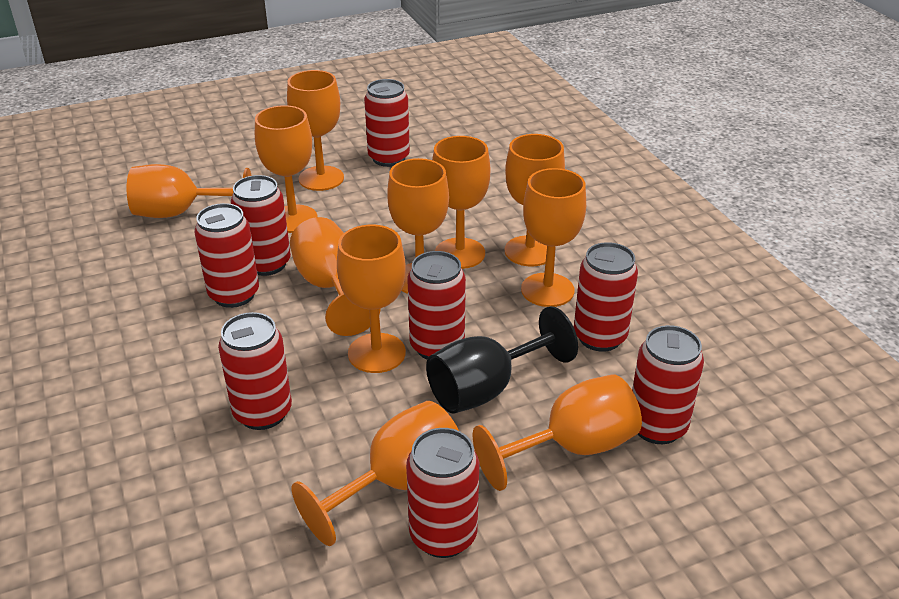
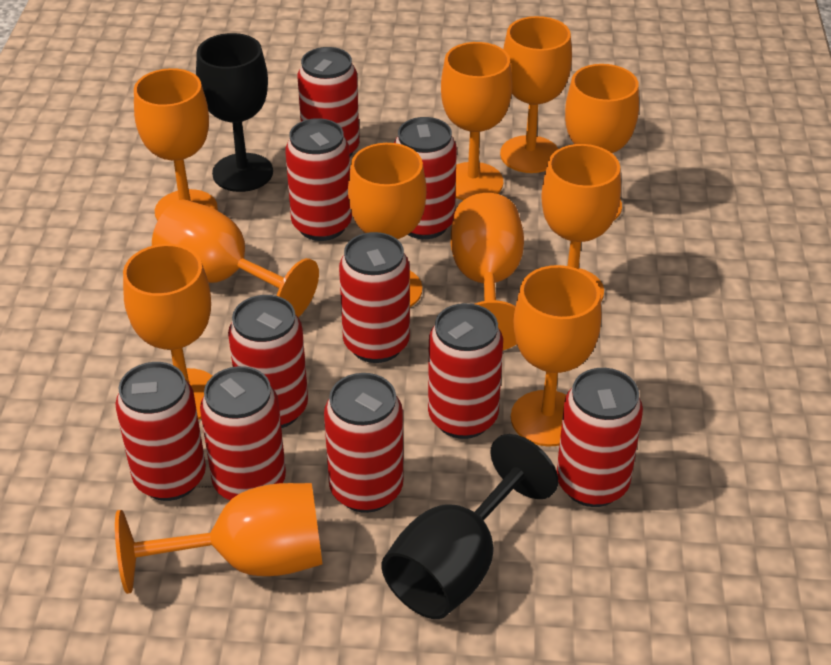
black goblet: 1 -> 2
red can: 8 -> 10

